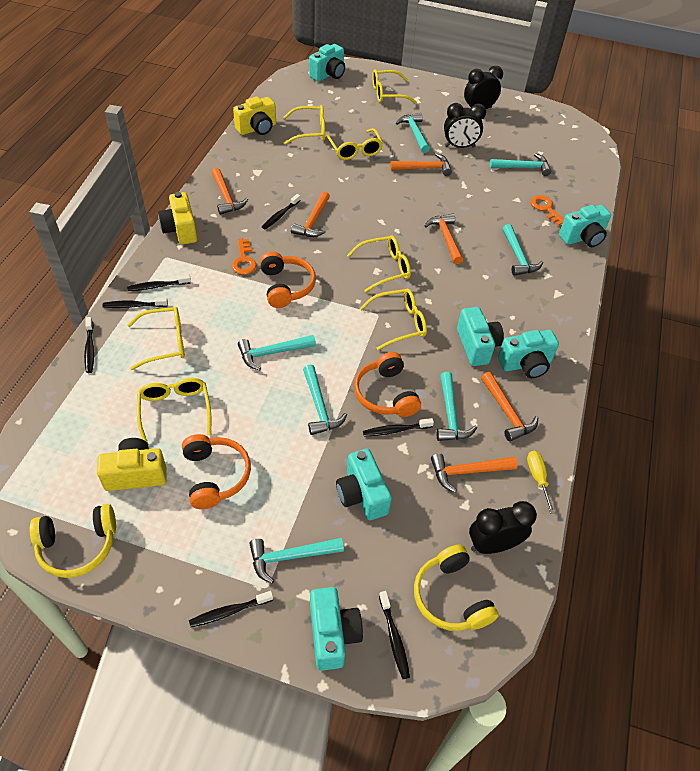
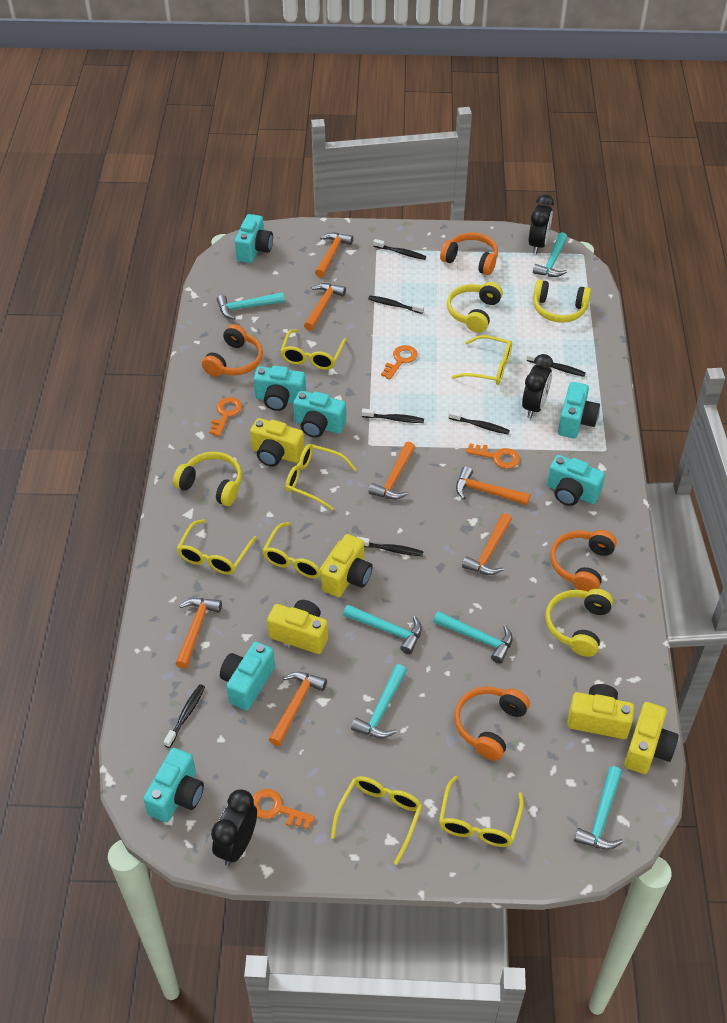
orange hammer: 6 -> 7
orange headphones: 3 -> 4
orange key: 2 -> 4
turquoise camera: 6 -> 7
turquoise hammer: 7 -> 6
yellow camera: 3 -> 5
yellow headphones: 2 -> 4
yellow screwdriver: 1 -> 0

